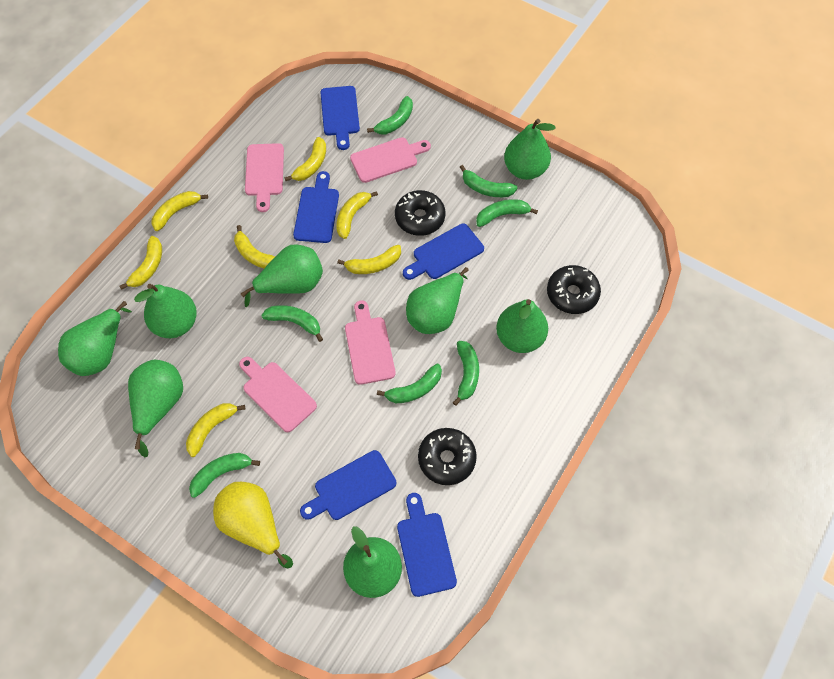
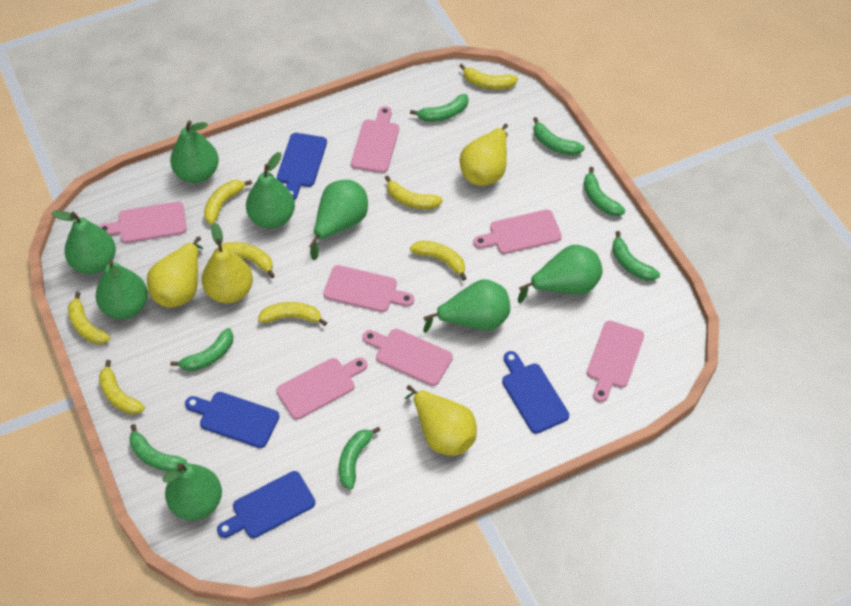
black donut: 3 -> 0
blue cutting board: 5 -> 4
pink cutting board: 4 -> 7
yellow banana: 7 -> 8
yellow pear: 1 -> 4

